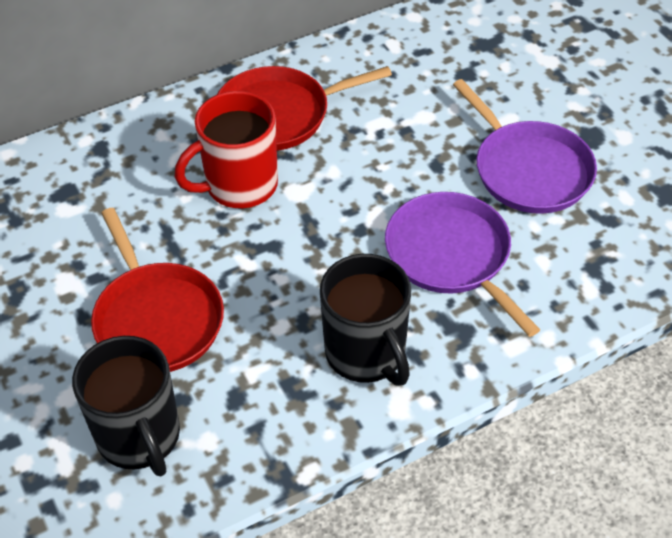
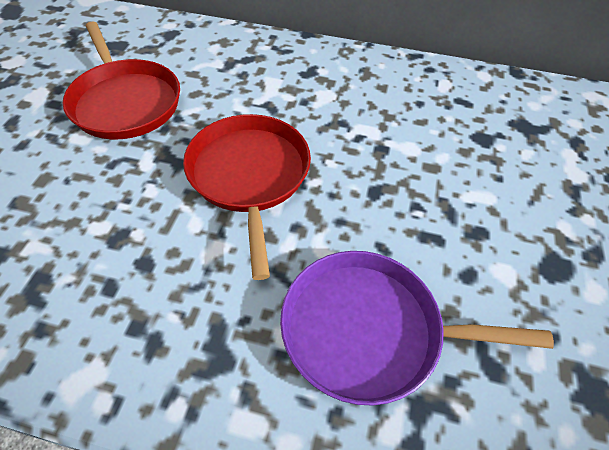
black mug: 2 -> 0
purple pan: 2 -> 1
red mug: 1 -> 0

